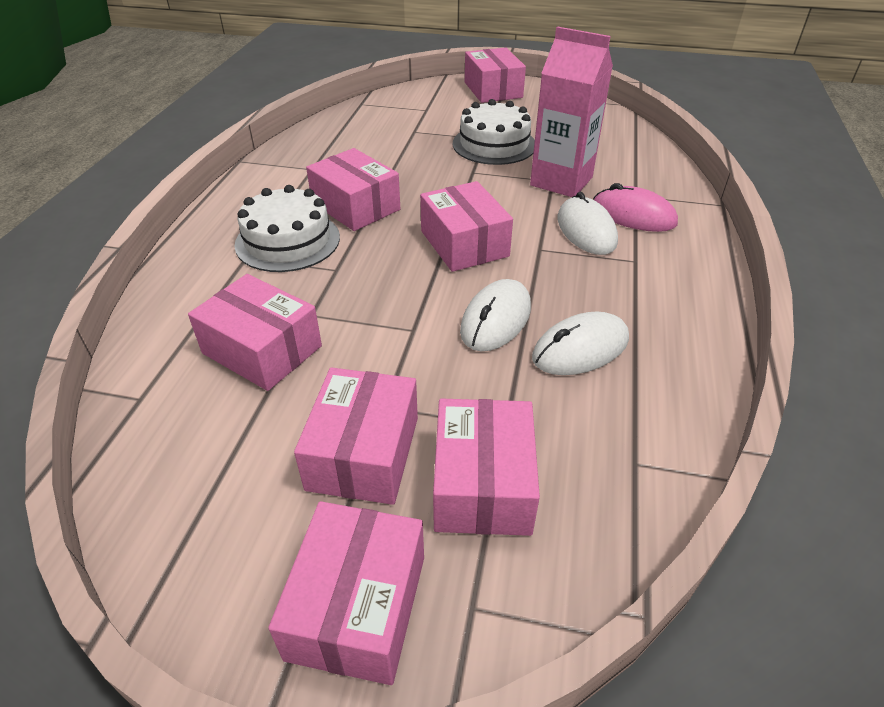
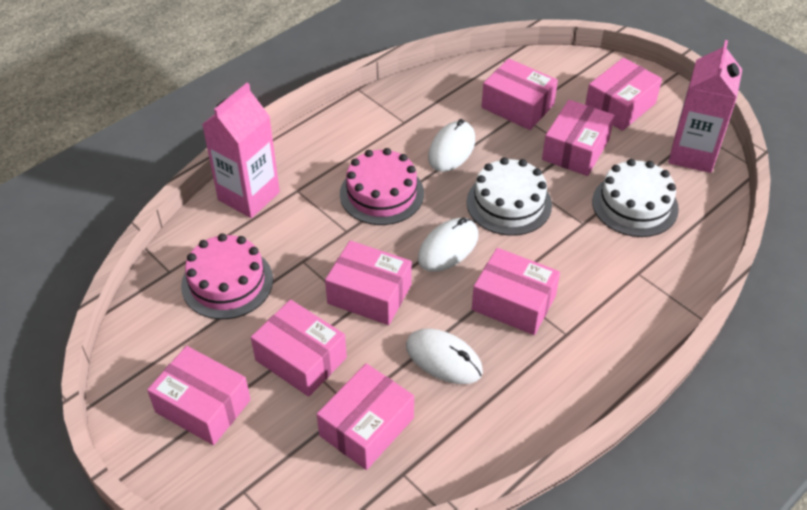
pink box: 7 -> 8
pink cake: 0 -> 2
pink carton: 1 -> 2
pink mouse: 1 -> 0

